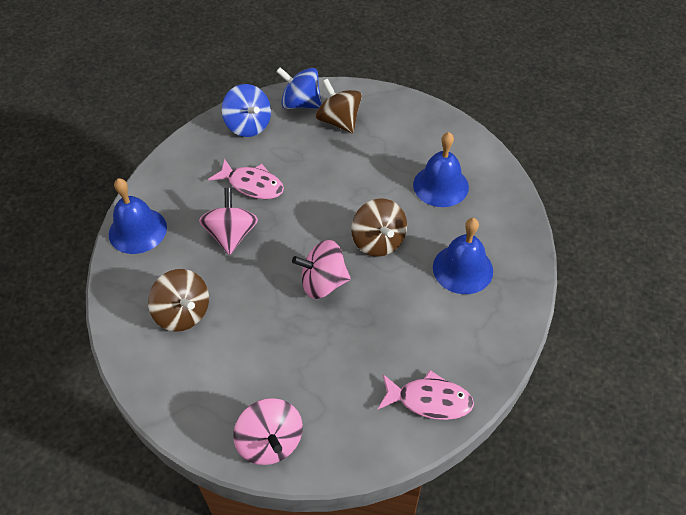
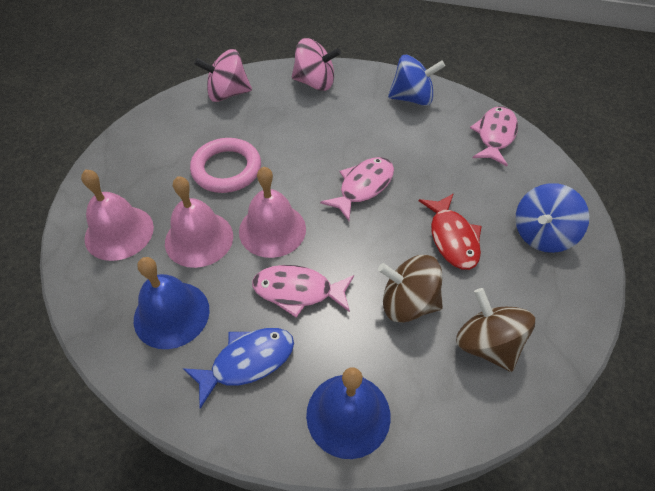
blue bell: 3 -> 2
blue fish: 0 -> 1
brown spinning top: 3 -> 2
pink bell: 0 -> 3
pink fish: 2 -> 3
pink ring: 0 -> 1
pink spinning top: 3 -> 2
red fish: 0 -> 1

